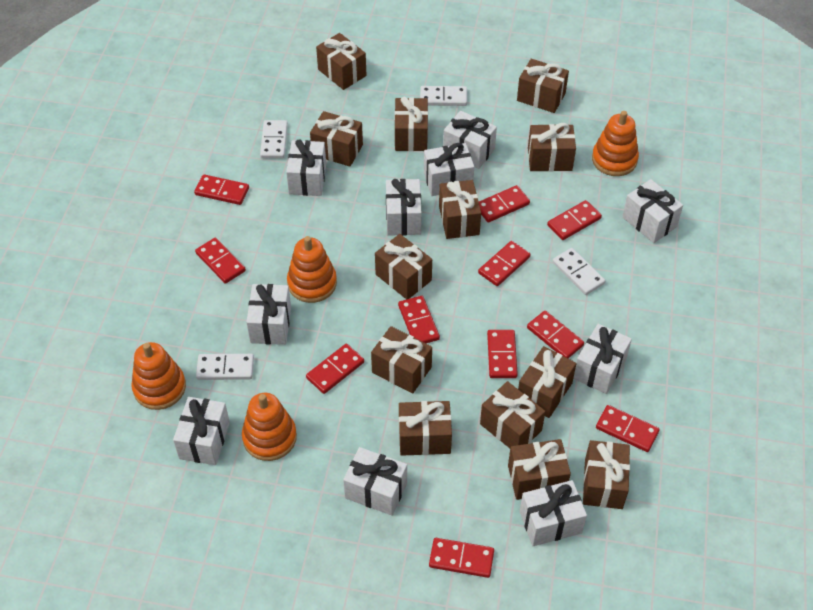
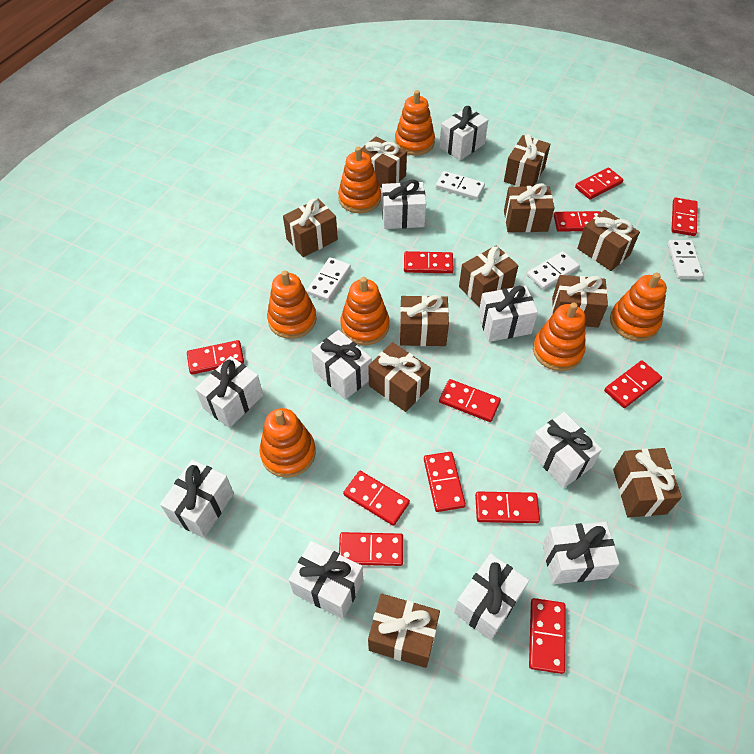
brown gift: 13 -> 11
orange stacking toy: 4 -> 7
red domino: 11 -> 12

